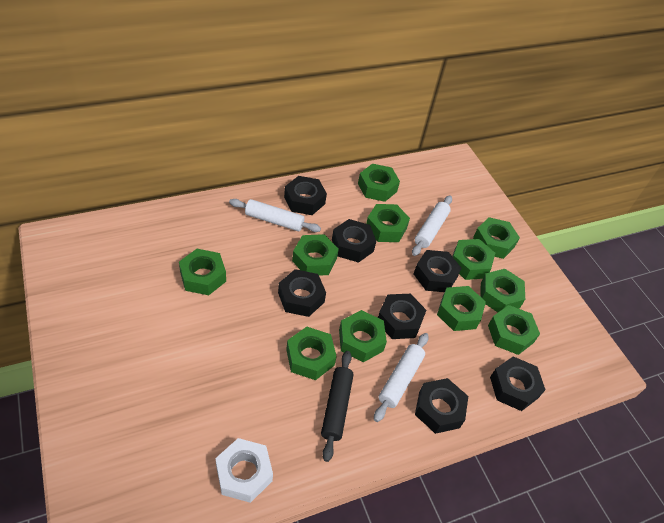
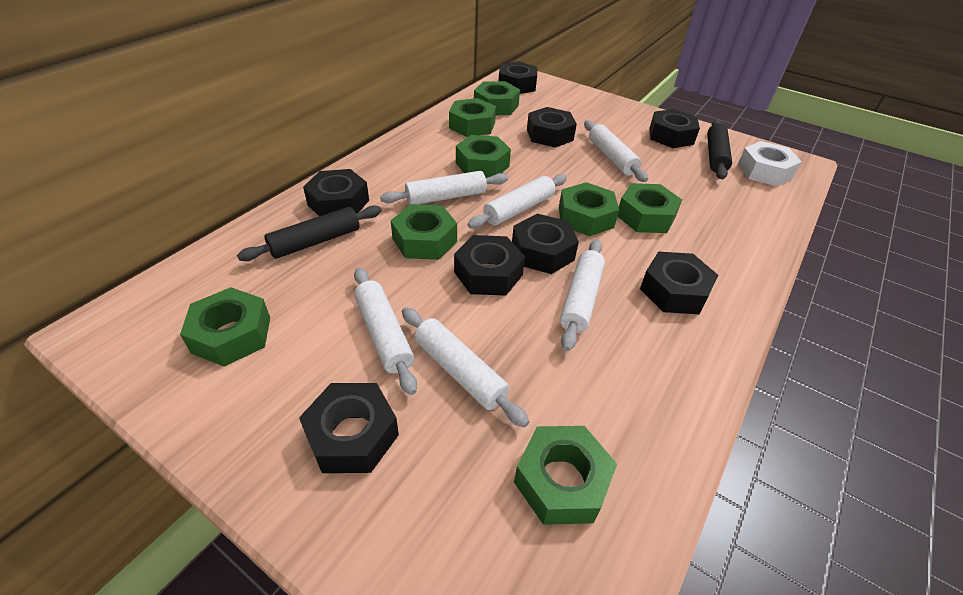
black nut: 7 -> 8
black rolling pin: 1 -> 2
green nut: 11 -> 8
white rolling pin: 3 -> 6

